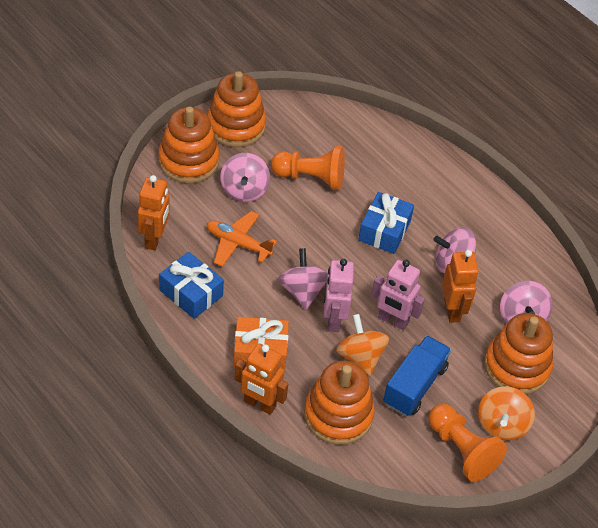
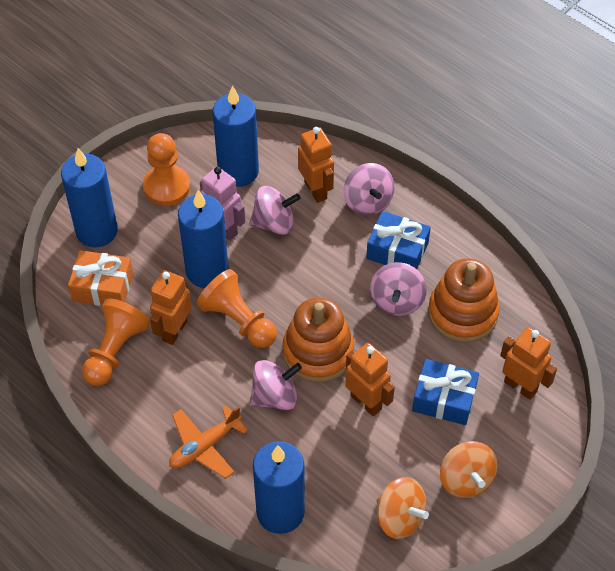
blue candle: 0 -> 4
blue truck: 1 -> 0
orange pawn: 2 -> 3
orange robot: 3 -> 4
orange stacking toy: 4 -> 2
pink robot: 2 -> 1

